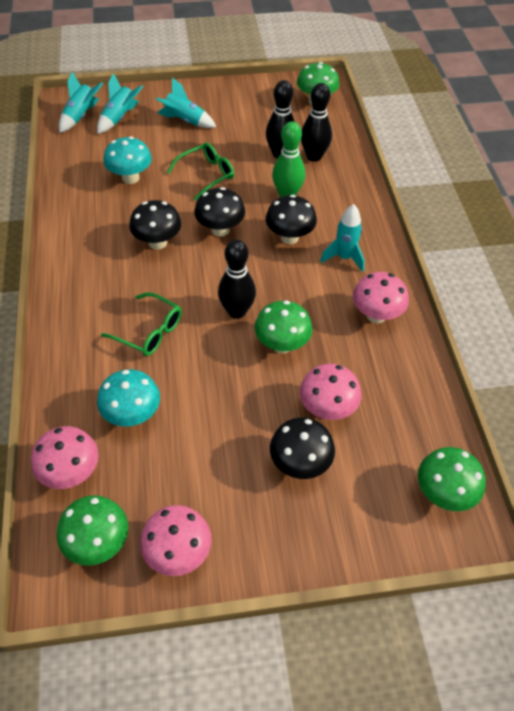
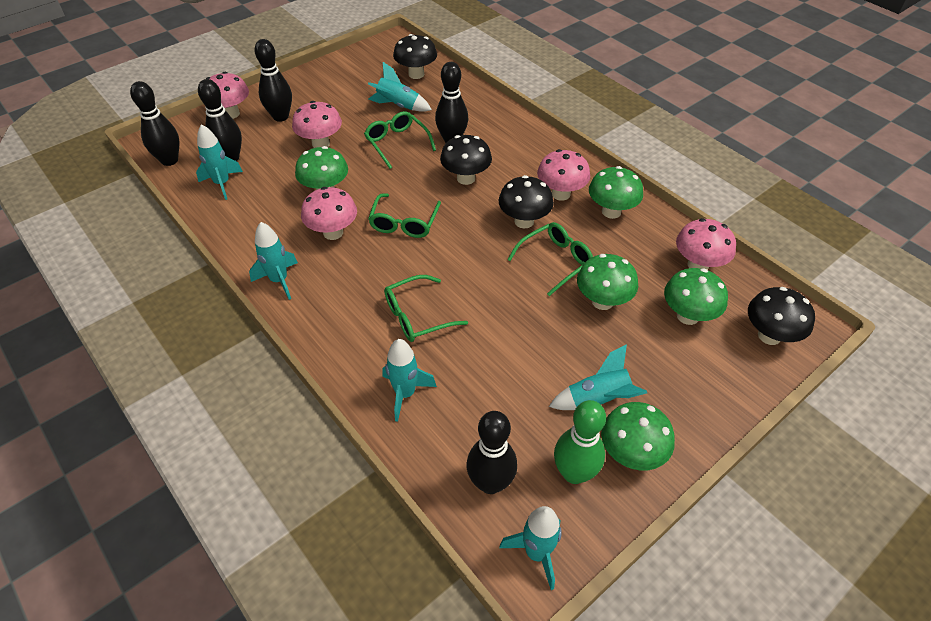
black bowling pin: 3 -> 5
green glasses: 2 -> 4
green mushroom: 4 -> 5
pink mushroom: 4 -> 5
turquoise mushroom: 2 -> 0
turquoise rocket: 4 -> 6

